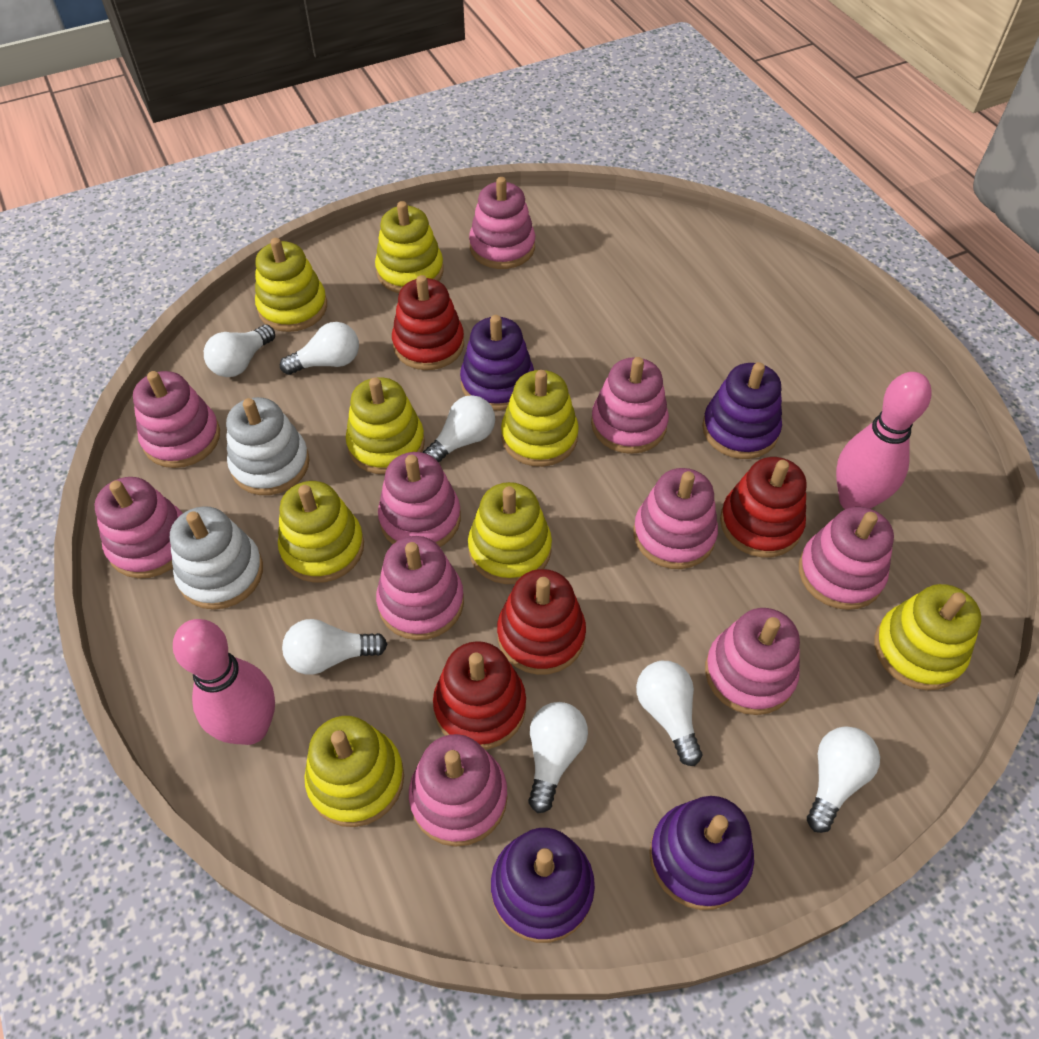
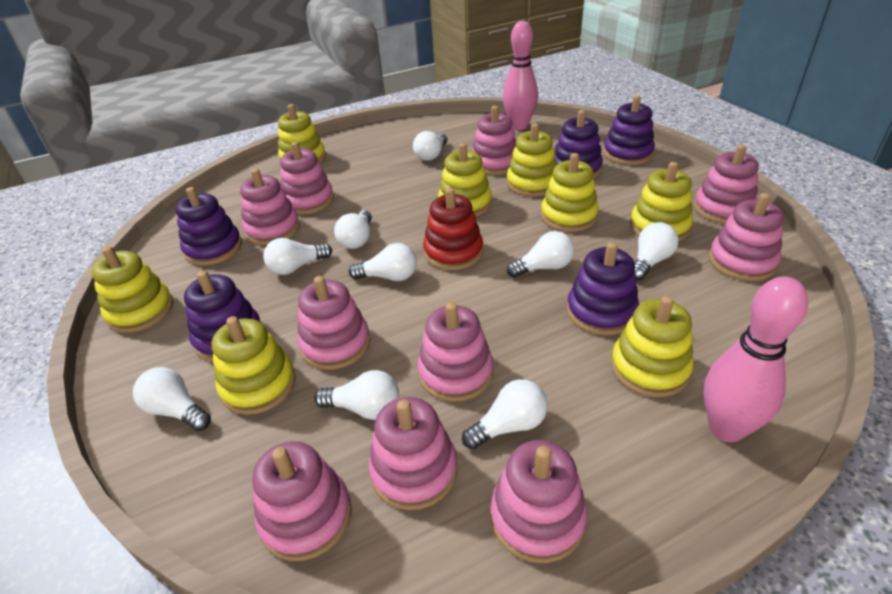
purple stacking toy: 4 -> 5
red stacking toy: 4 -> 1
white light bulb: 7 -> 9
white stacking toy: 2 -> 0

